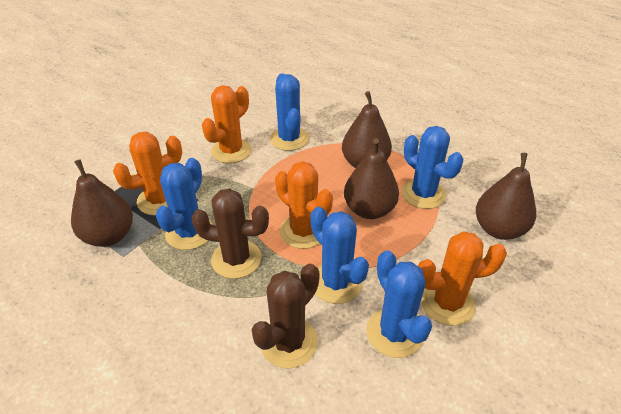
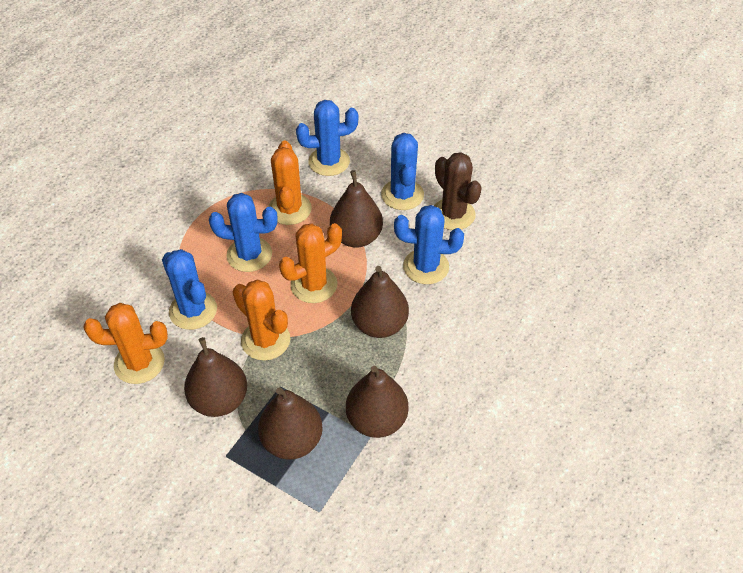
brown cactus: 2 -> 1
brown pear: 4 -> 5

